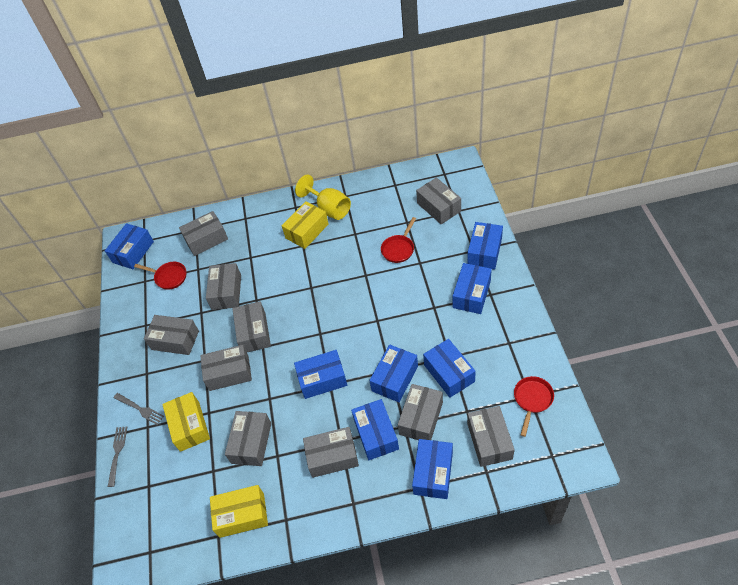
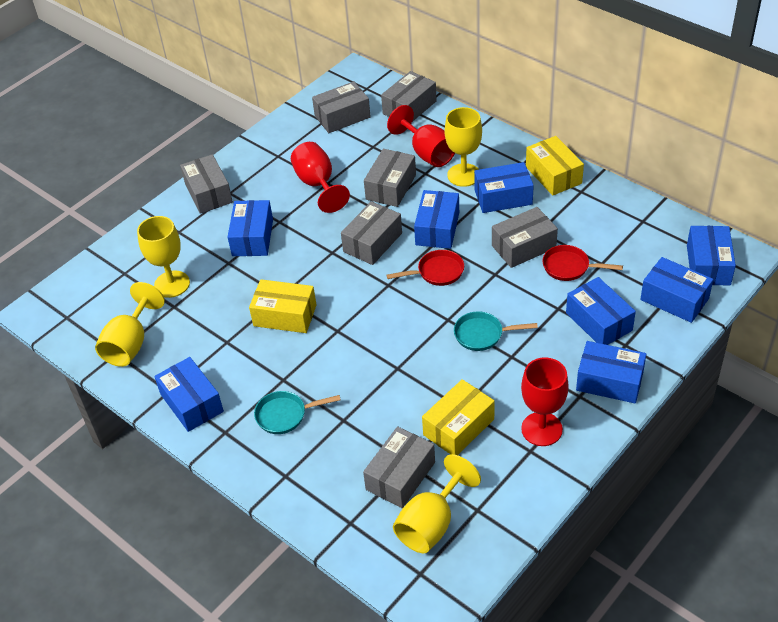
grey box: 10 -> 7
grey fork: 2 -> 0
red goblet: 0 -> 3
red pan: 3 -> 2
turquoise pan: 0 -> 2
yellow goblet: 1 -> 4

